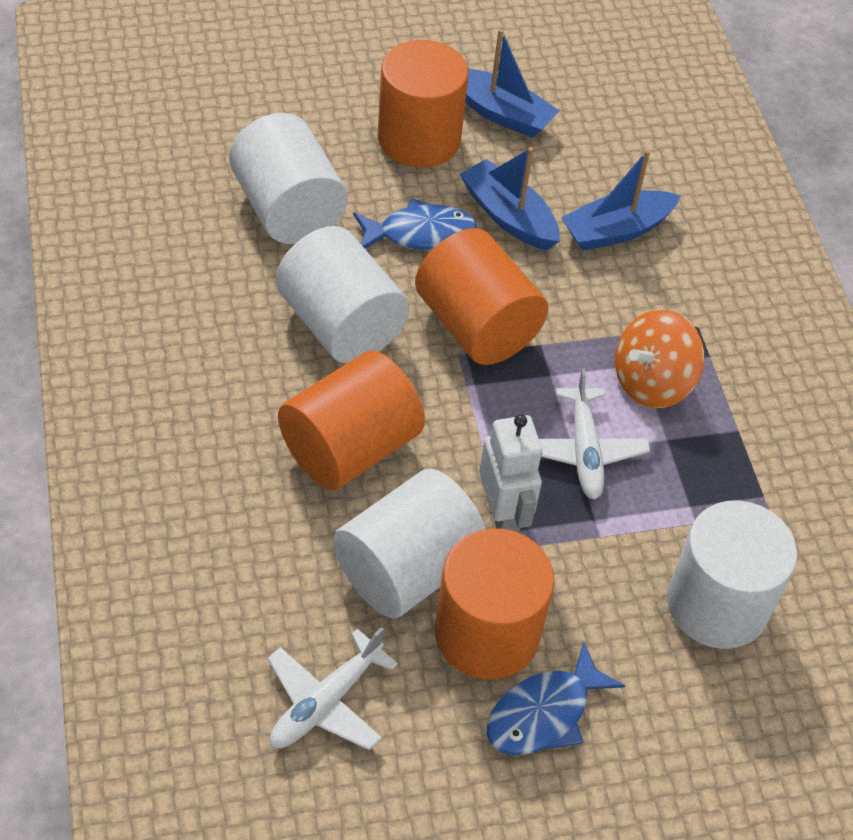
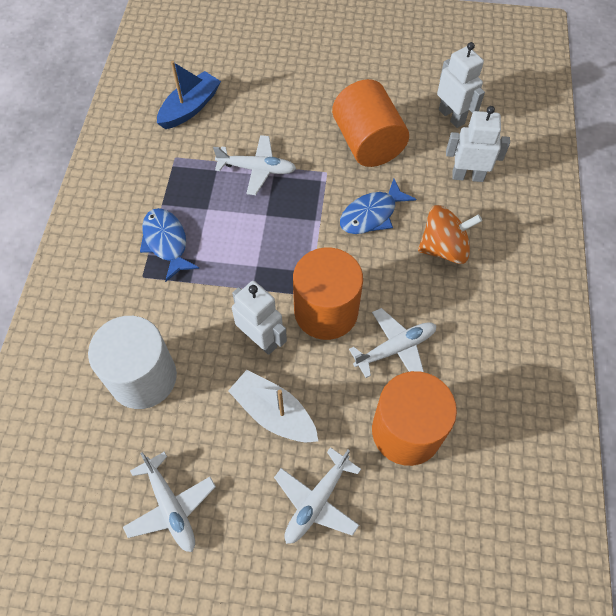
blue boat: 3 -> 1
orange cylinder: 4 -> 3
white boat: 0 -> 1
white cylinder: 4 -> 1
white plane: 2 -> 4
white robot: 1 -> 3

